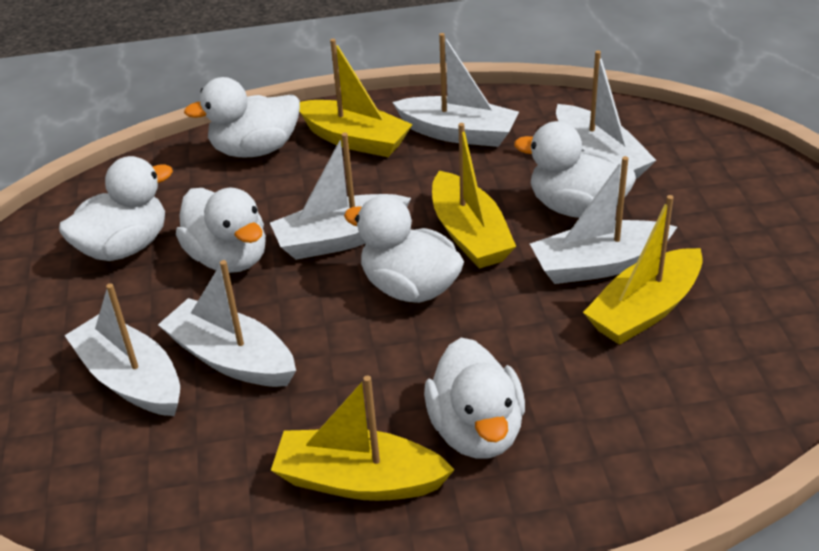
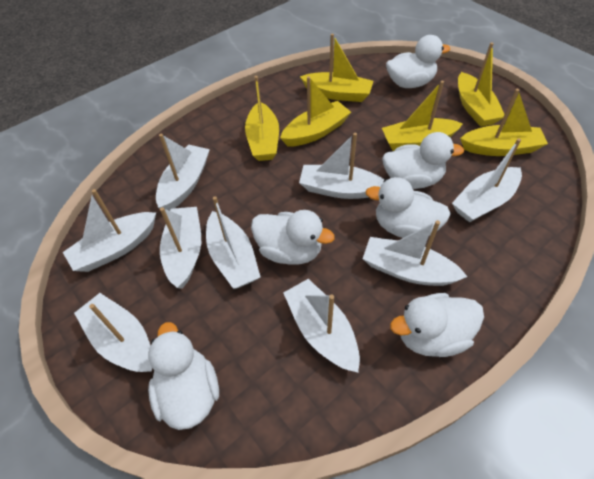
white boat: 6 -> 9
yellow boat: 4 -> 6

